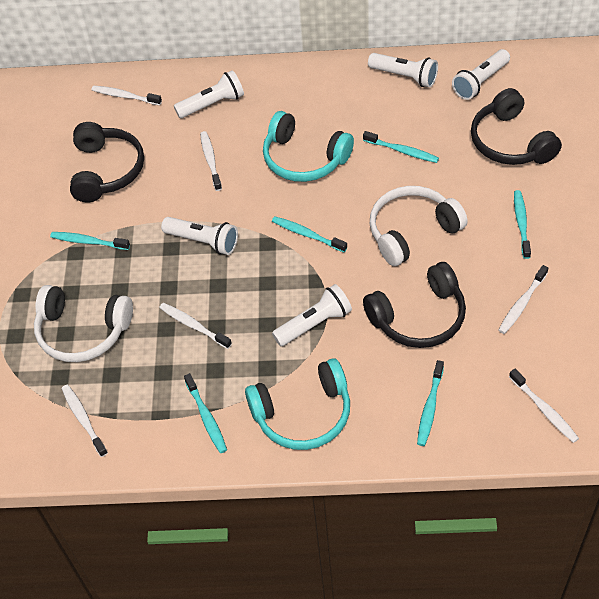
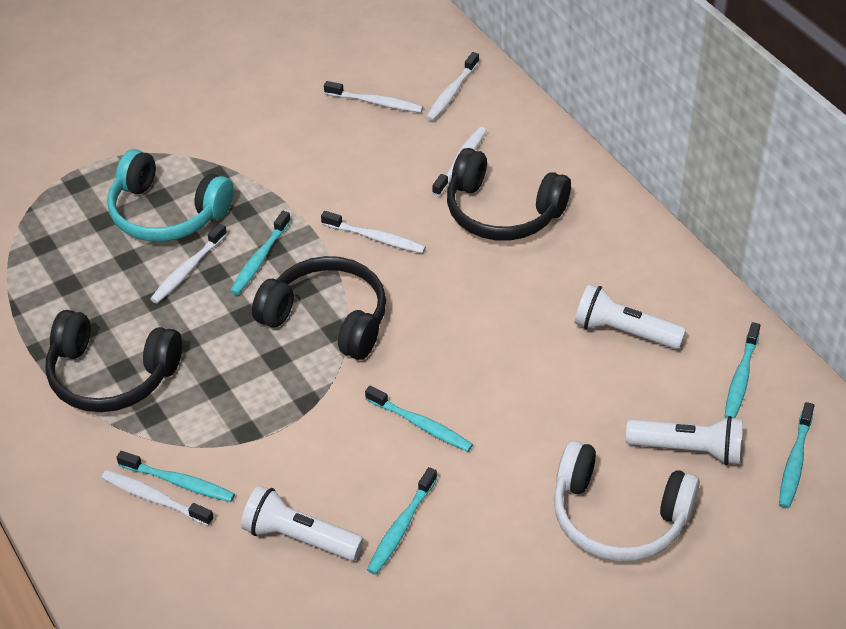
turquoise headphones: 2 -> 1
white flashlight: 5 -> 3
white headphones: 2 -> 1

